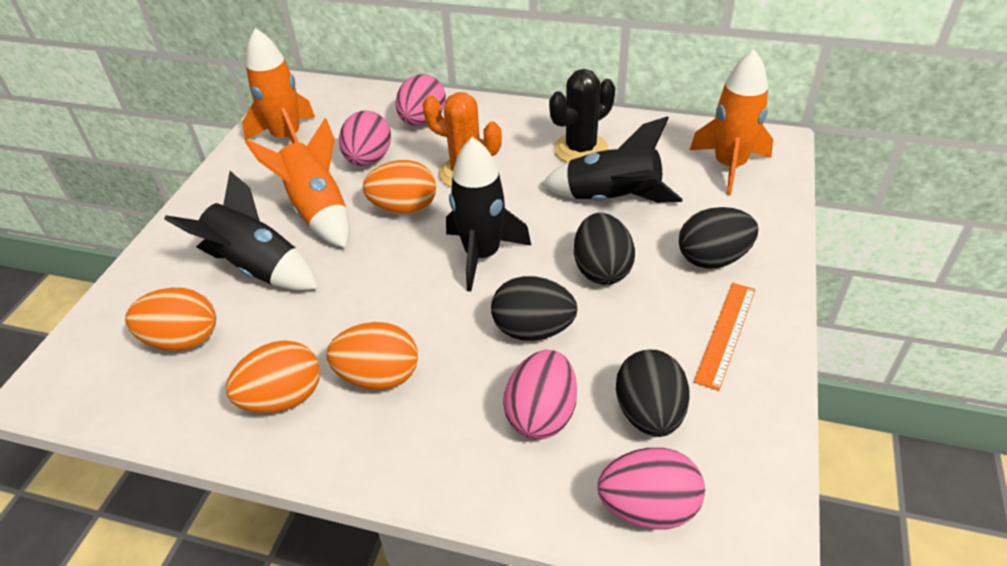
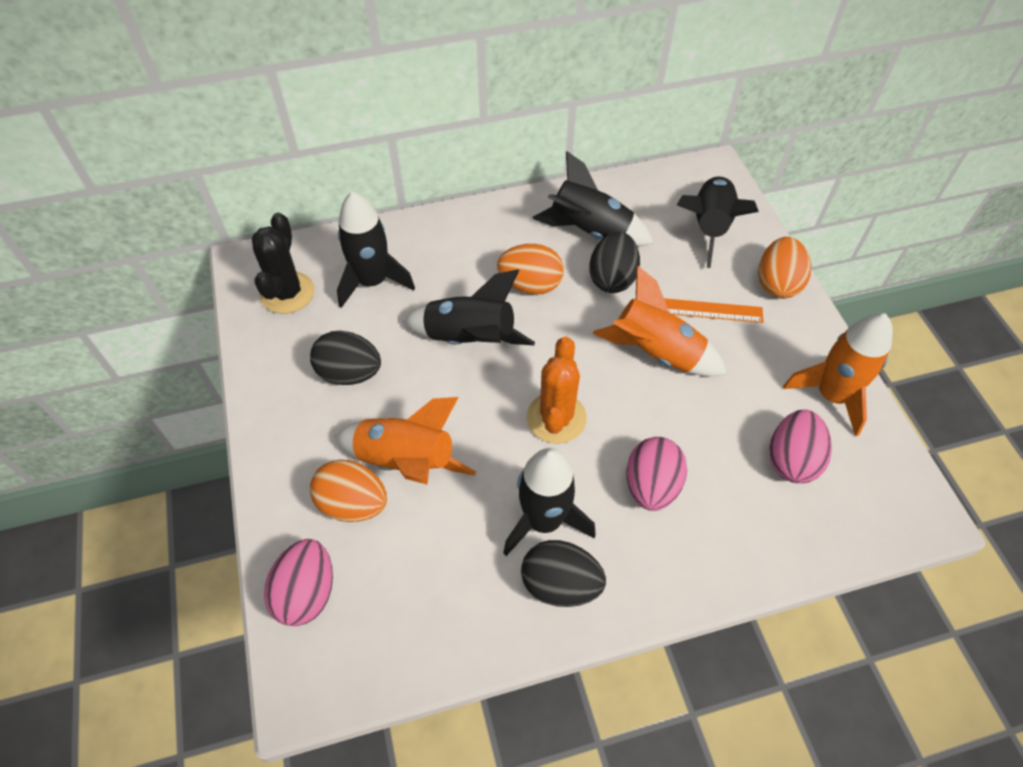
black egg: 4 -> 3
black rocket: 3 -> 5
orange egg: 4 -> 3
pink egg: 4 -> 3

